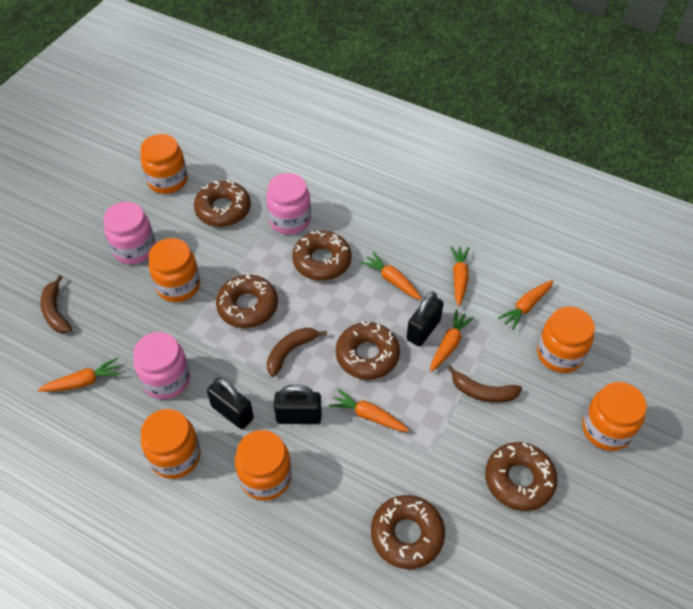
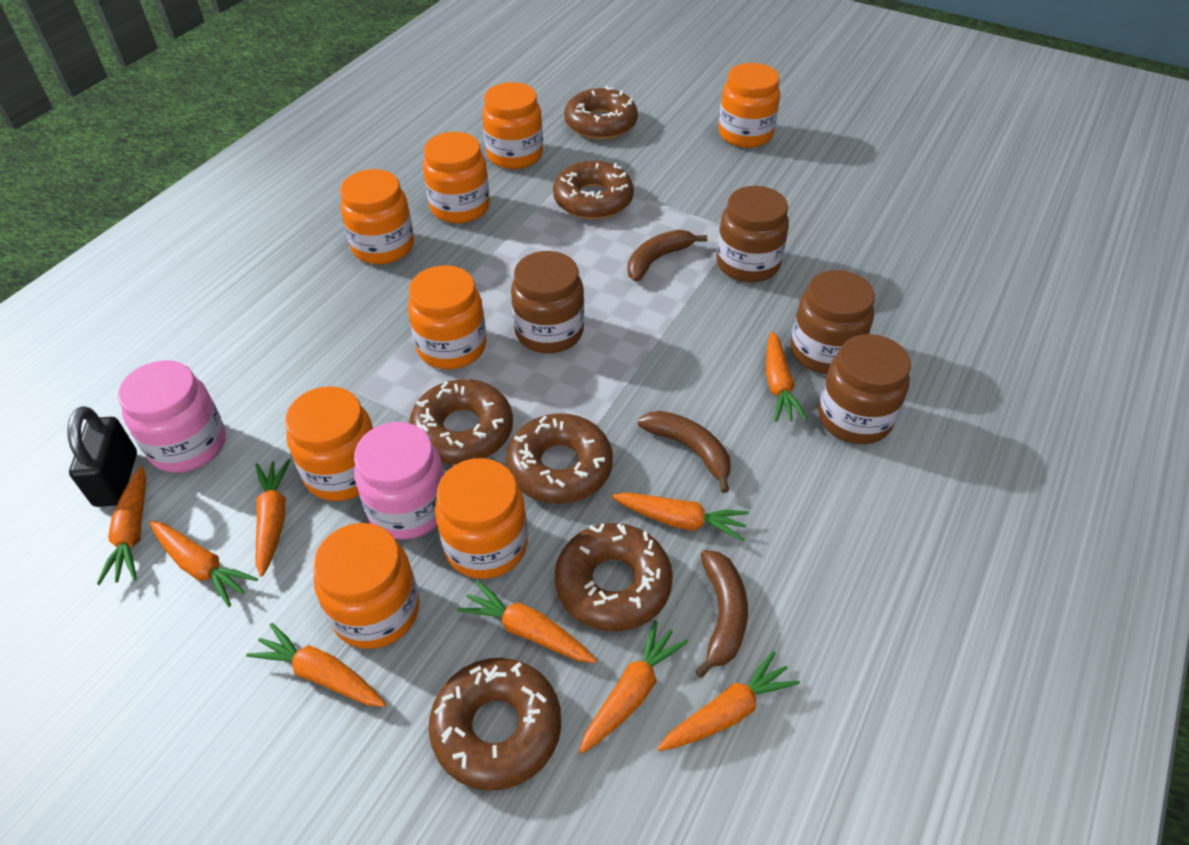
black padlock: 3 -> 1
brown jar: 0 -> 4
orange carrot: 6 -> 9
orange jar: 6 -> 8
pink jar: 3 -> 2

